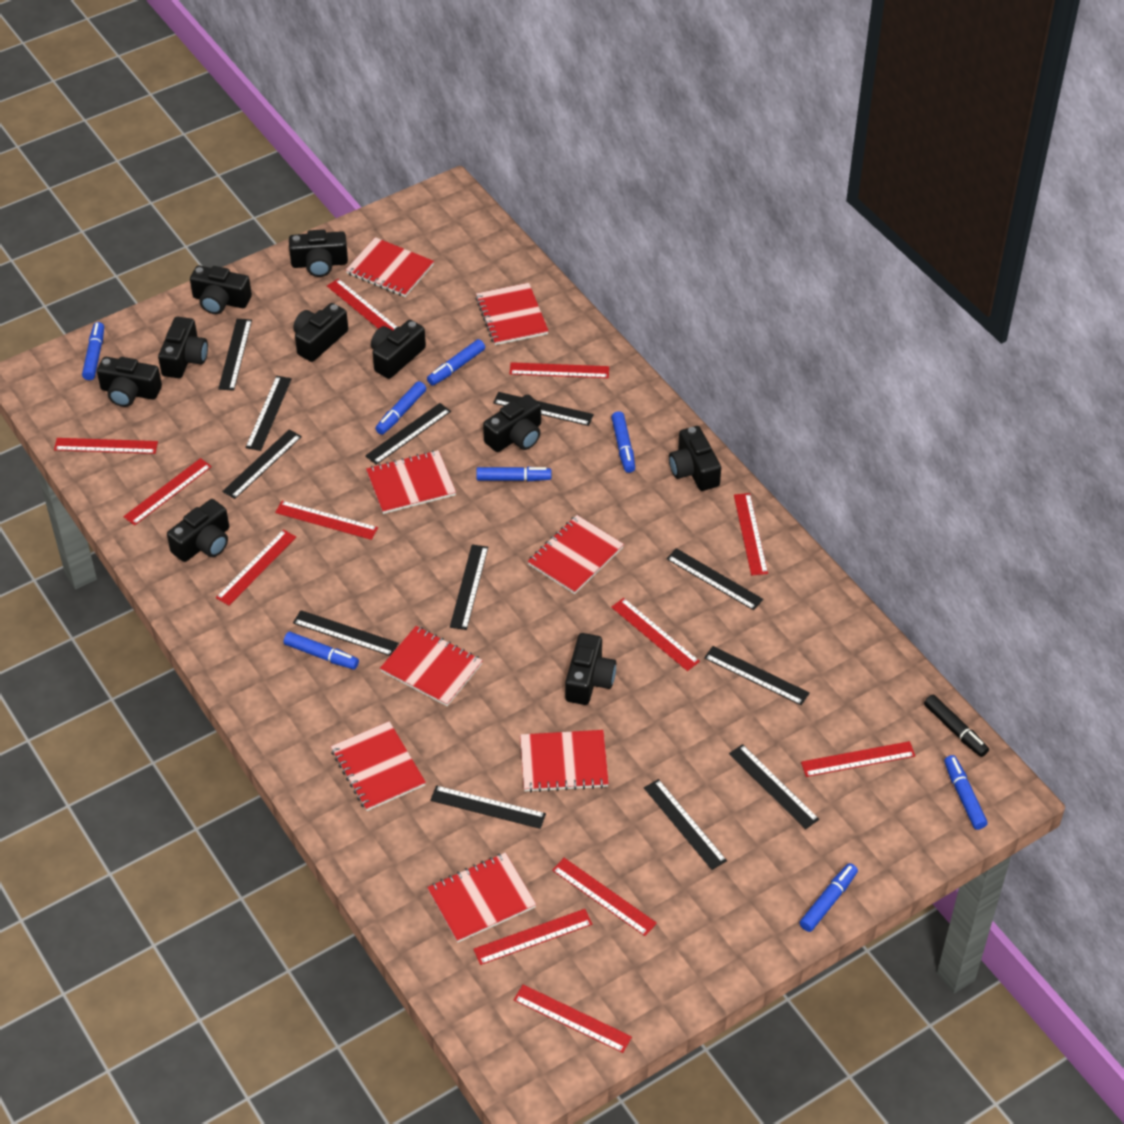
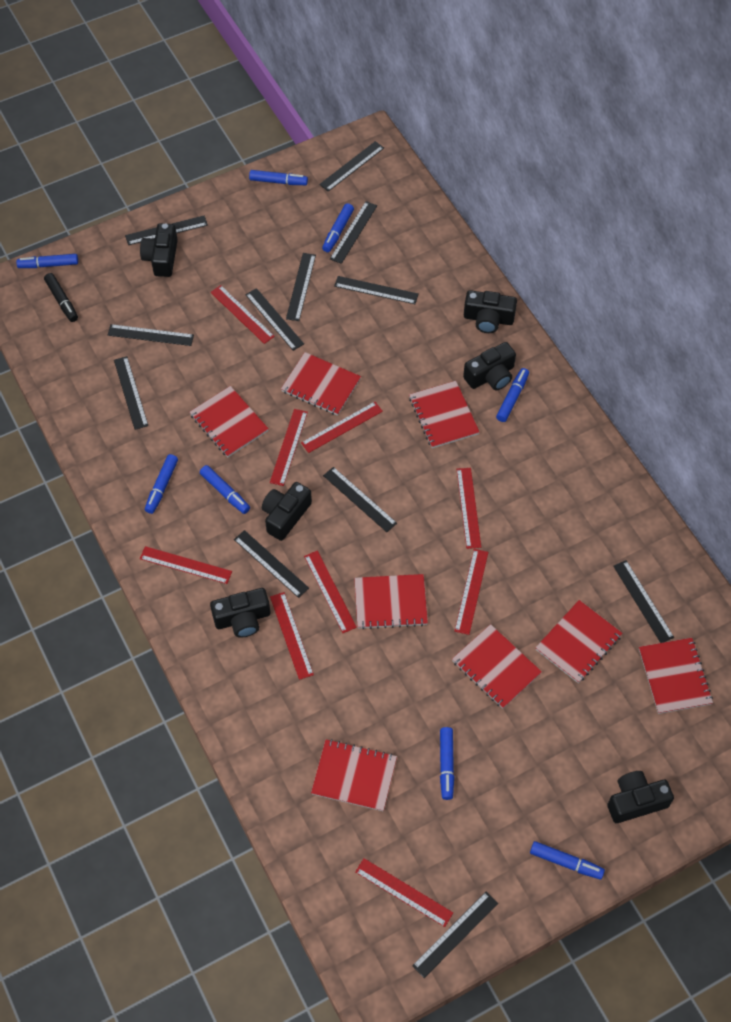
black camera: 10 -> 6
red ruler: 12 -> 9

